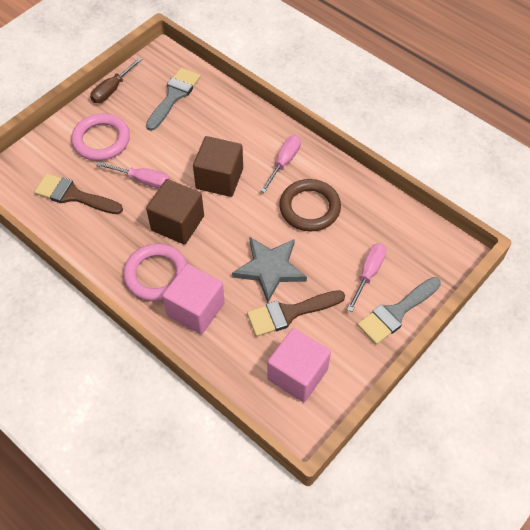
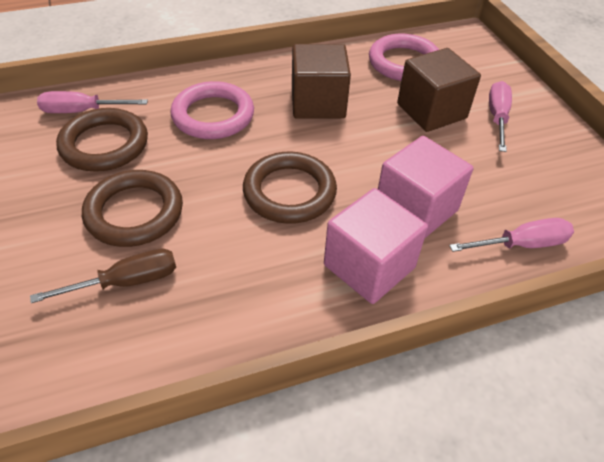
brown brush: 2 -> 0
brown ring: 1 -> 3
grey brush: 2 -> 0
grey star: 1 -> 0

